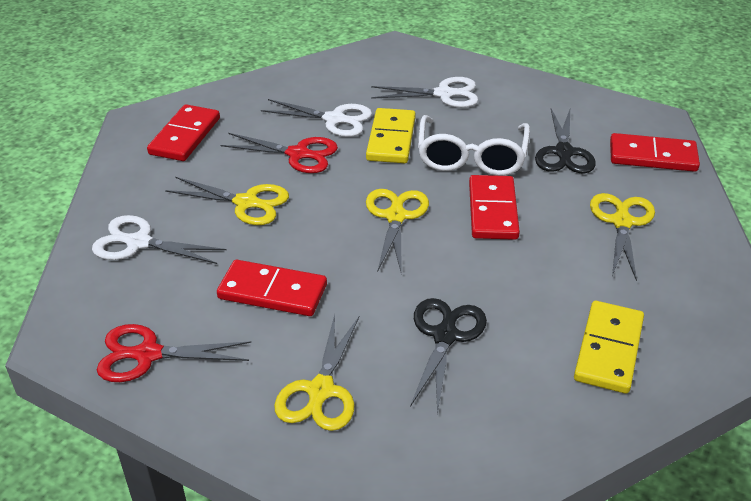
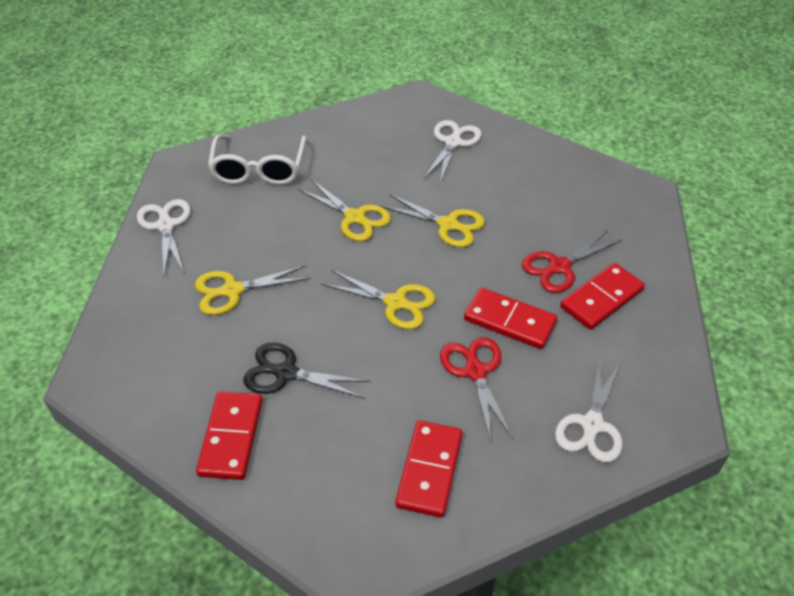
black scissors: 2 -> 1
yellow domino: 2 -> 0

